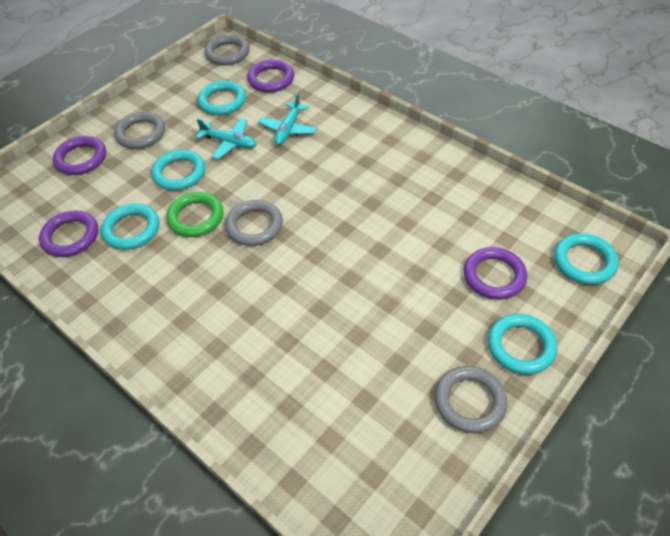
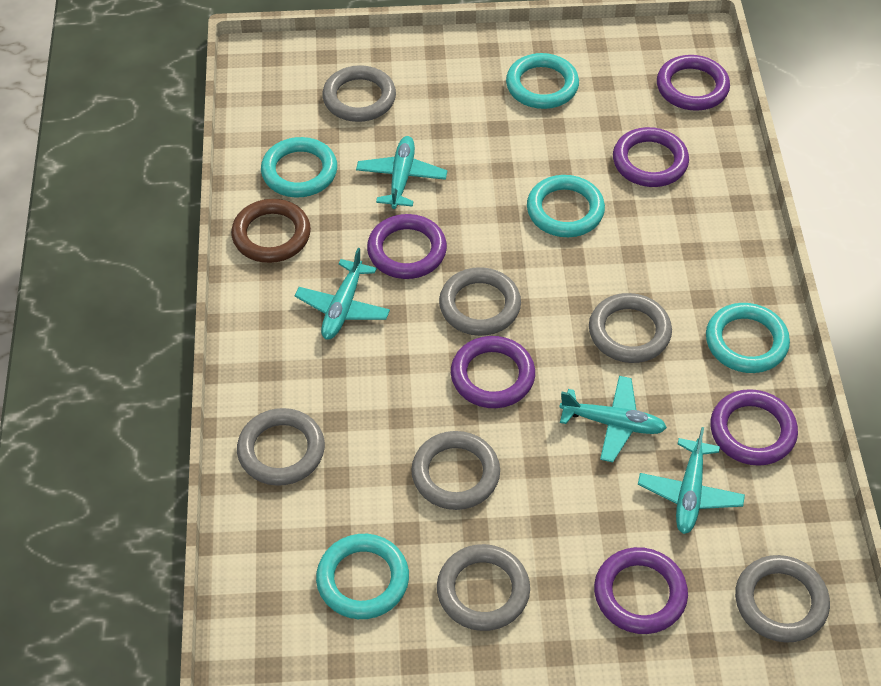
brown ring: 0 -> 1
green ring: 1 -> 0
grey ring: 4 -> 7
purple ring: 4 -> 6
turquoise plane: 2 -> 4

